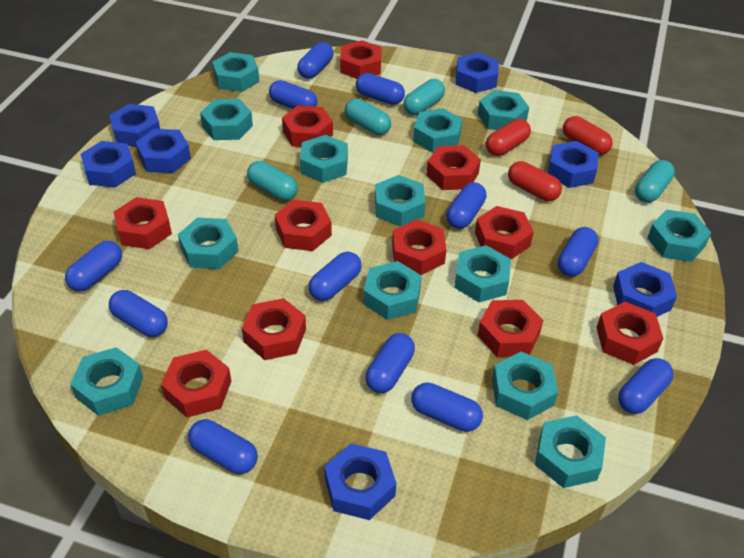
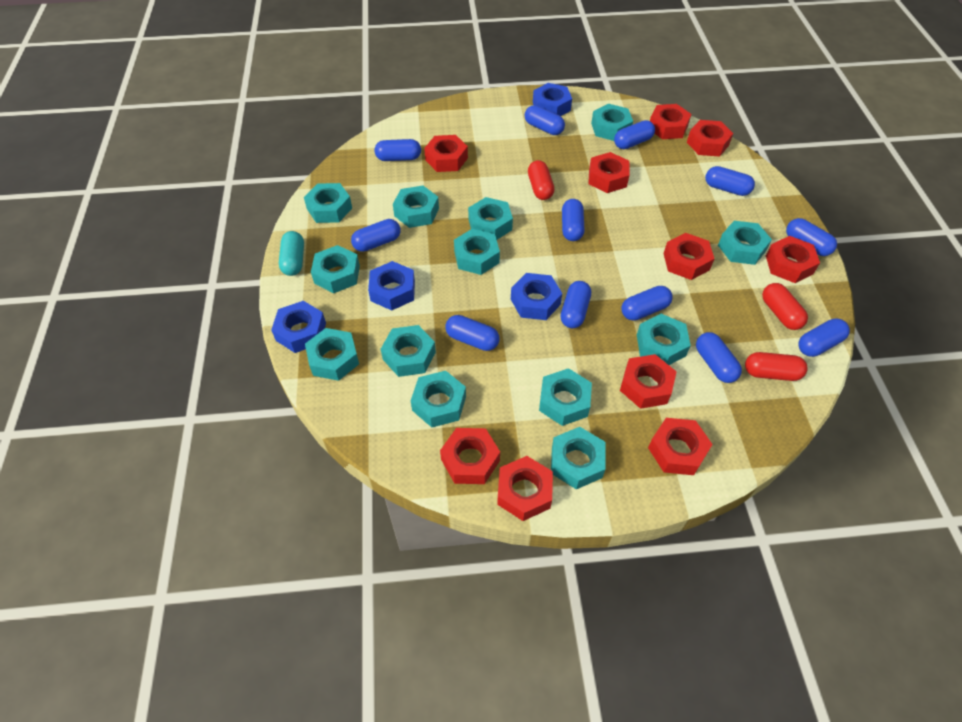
blue nut: 7 -> 4
red nut: 11 -> 10
turquoise capsule: 4 -> 1

